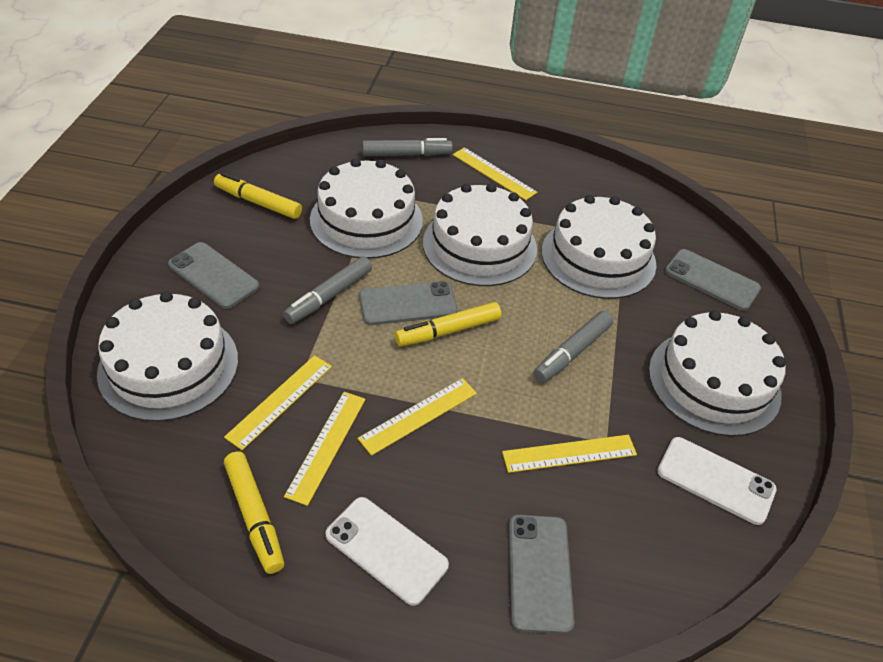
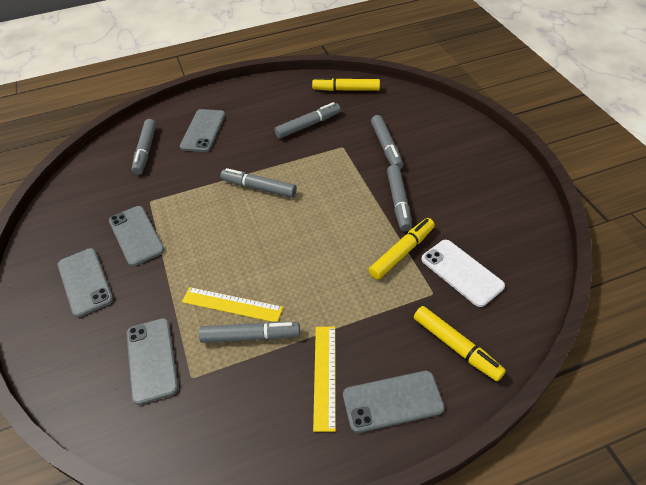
grey marker: 3 -> 6
grey phone: 4 -> 5
white cake: 5 -> 0
white phone: 2 -> 1
yellow ruler: 5 -> 2

